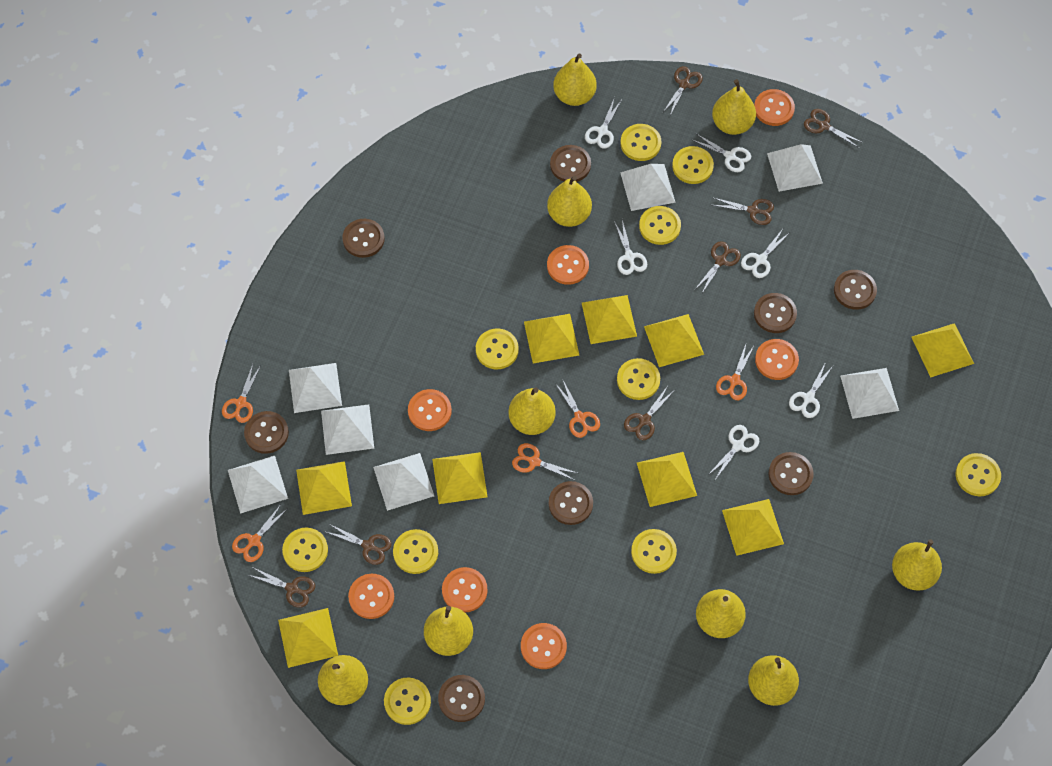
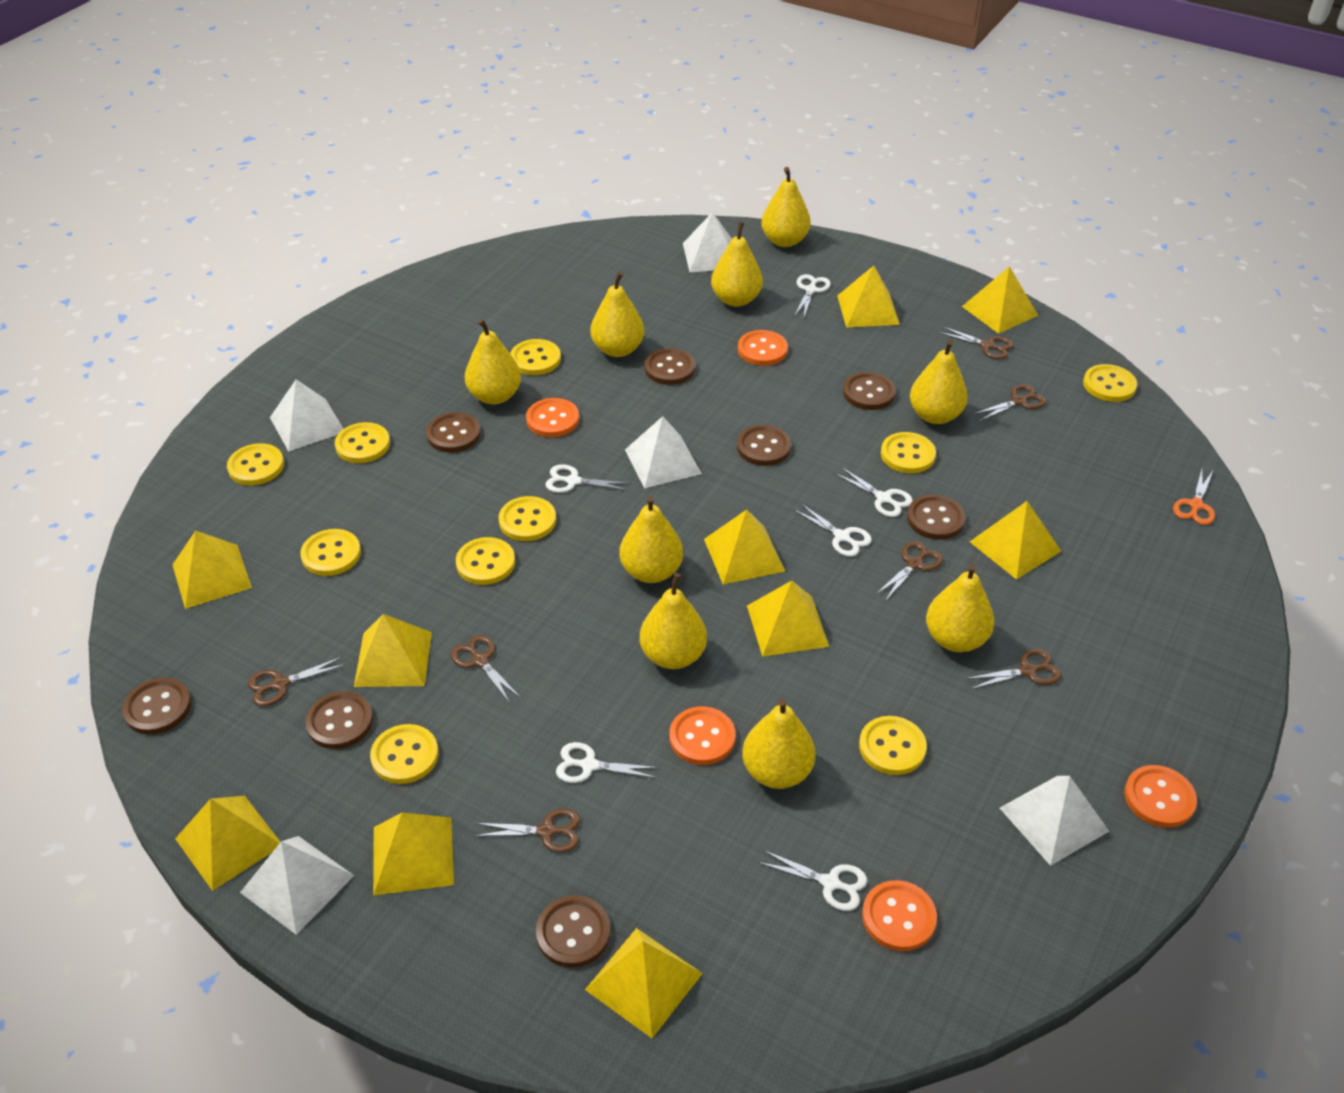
orange button: 7 -> 5
orange scissors: 5 -> 1
white pyramid: 7 -> 5
yellow pyramid: 9 -> 10

